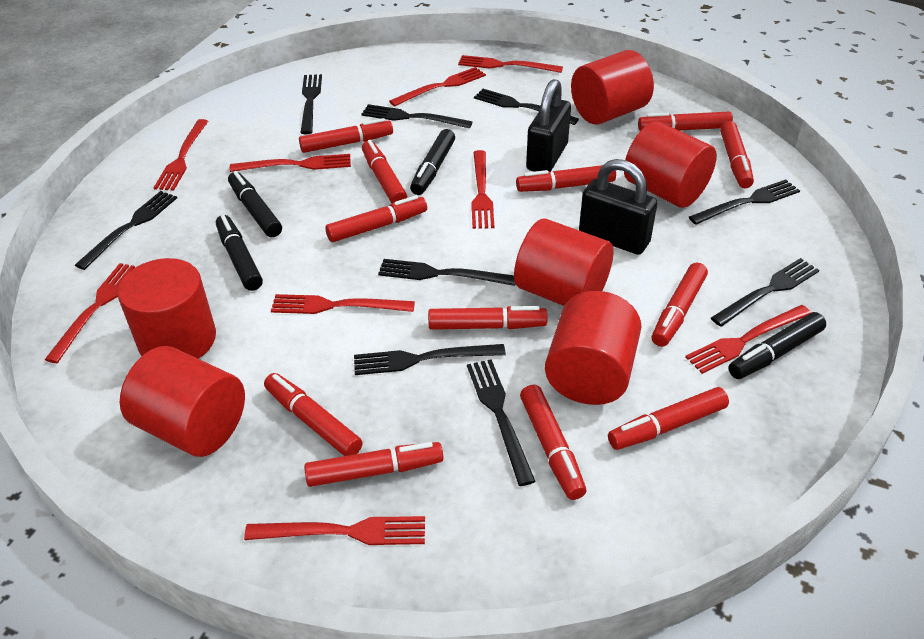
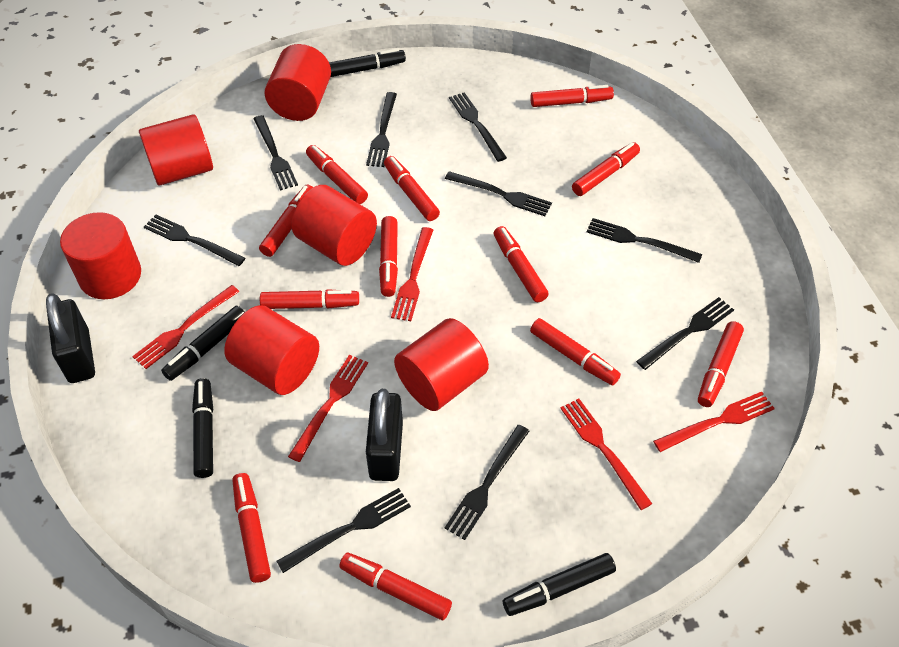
red fork: 9 -> 5

